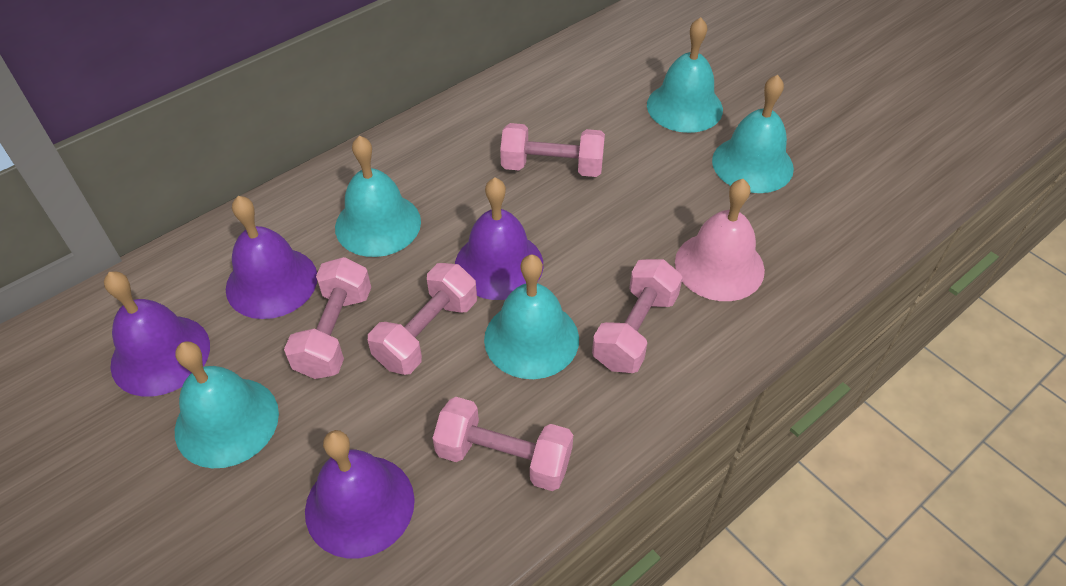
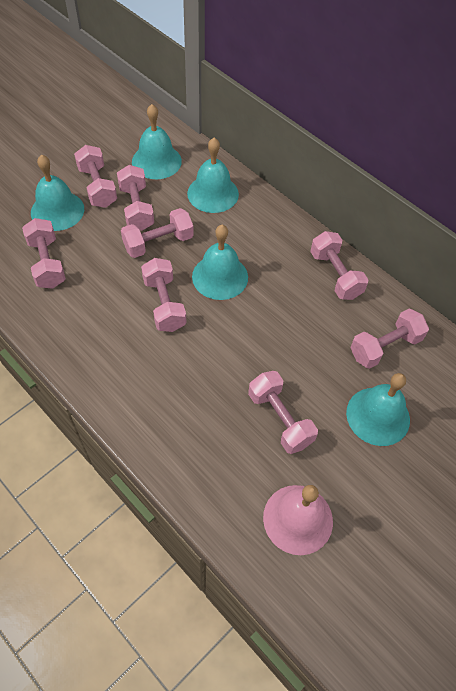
pink dumbbell: 5 -> 8
purple bell: 4 -> 0

